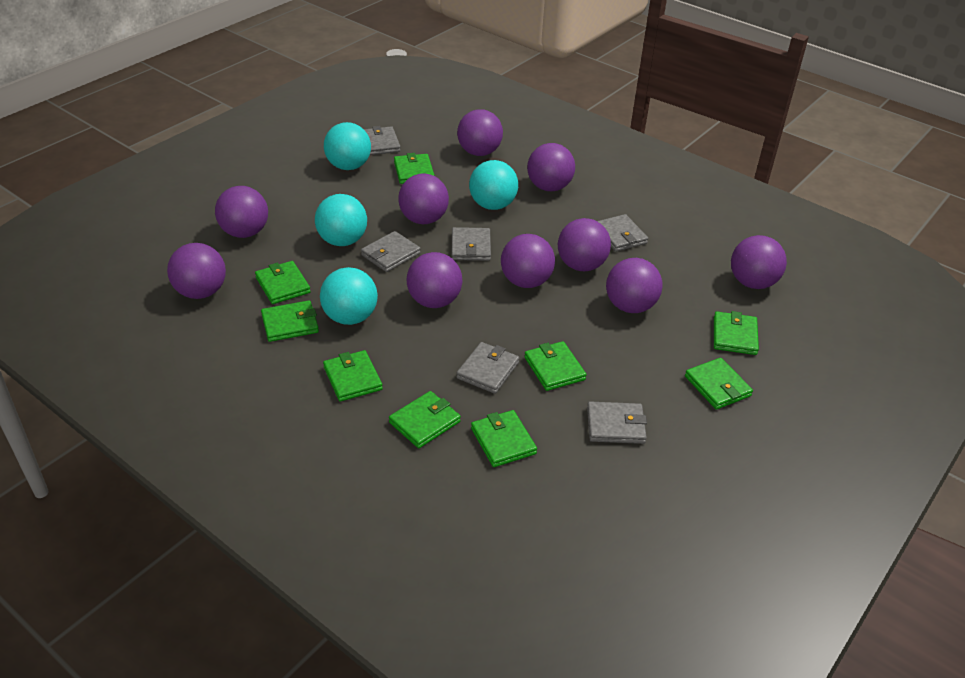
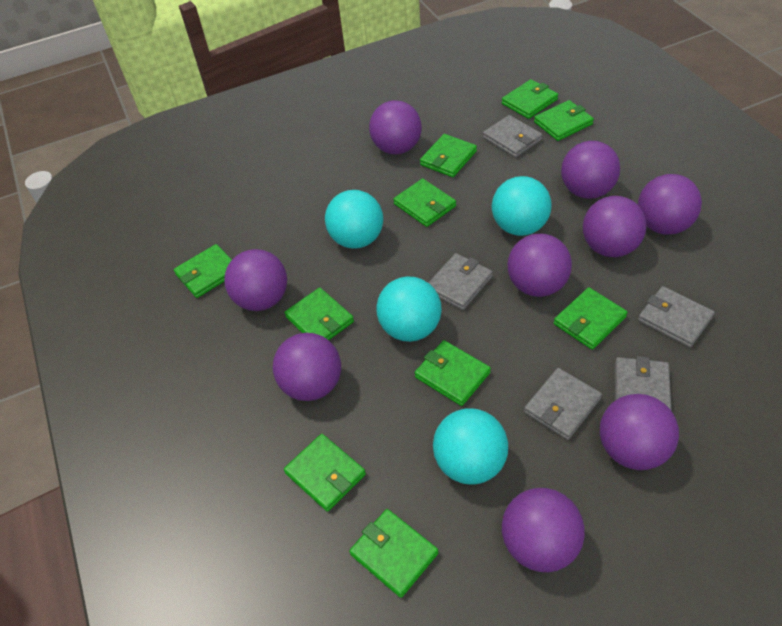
green wallet: 9 -> 10
grey wallet: 6 -> 5
purple ball: 10 -> 9

